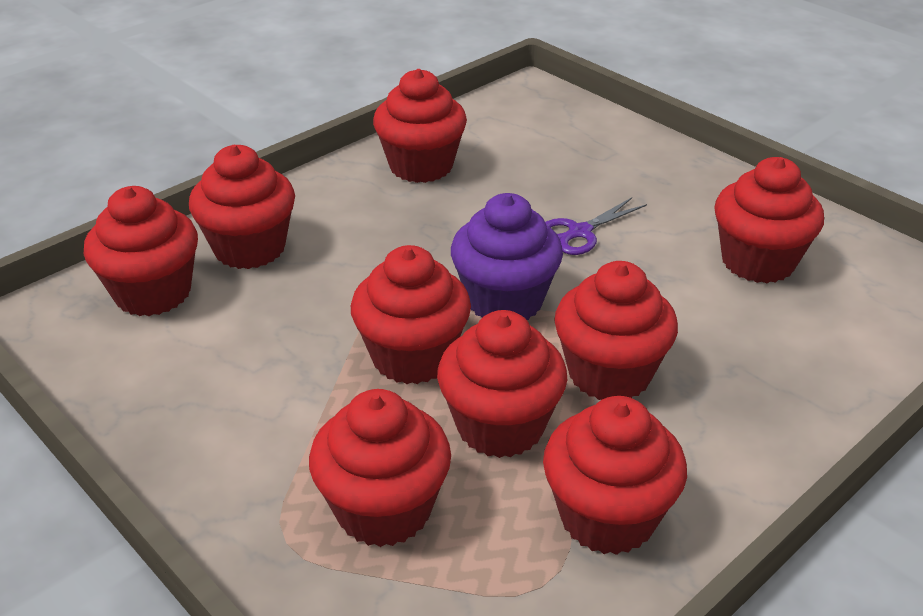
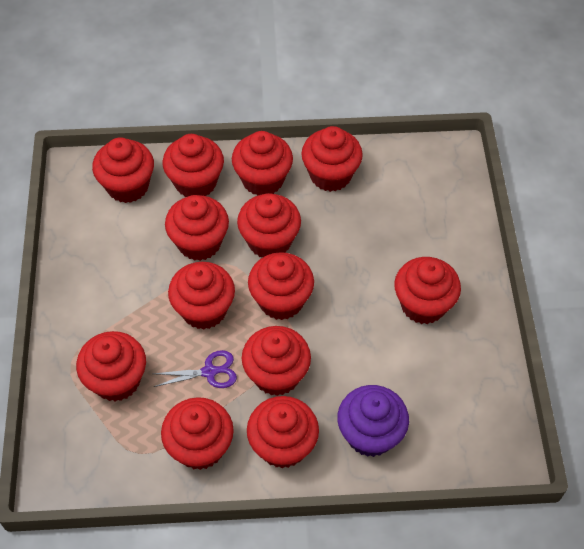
red cupcake: 9 -> 13

